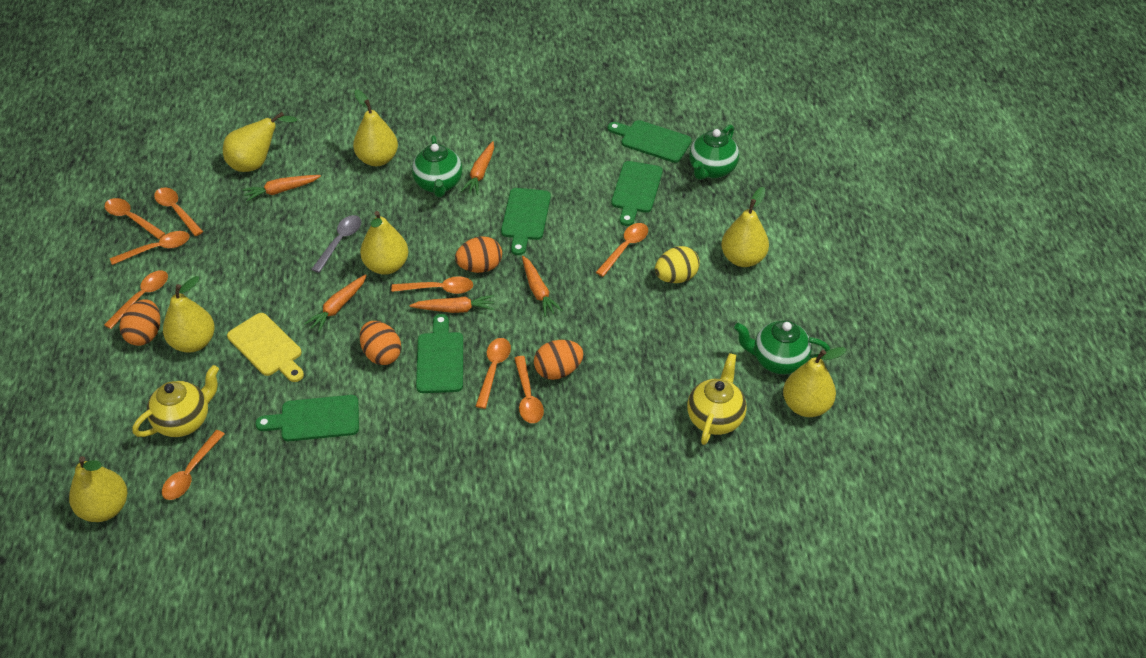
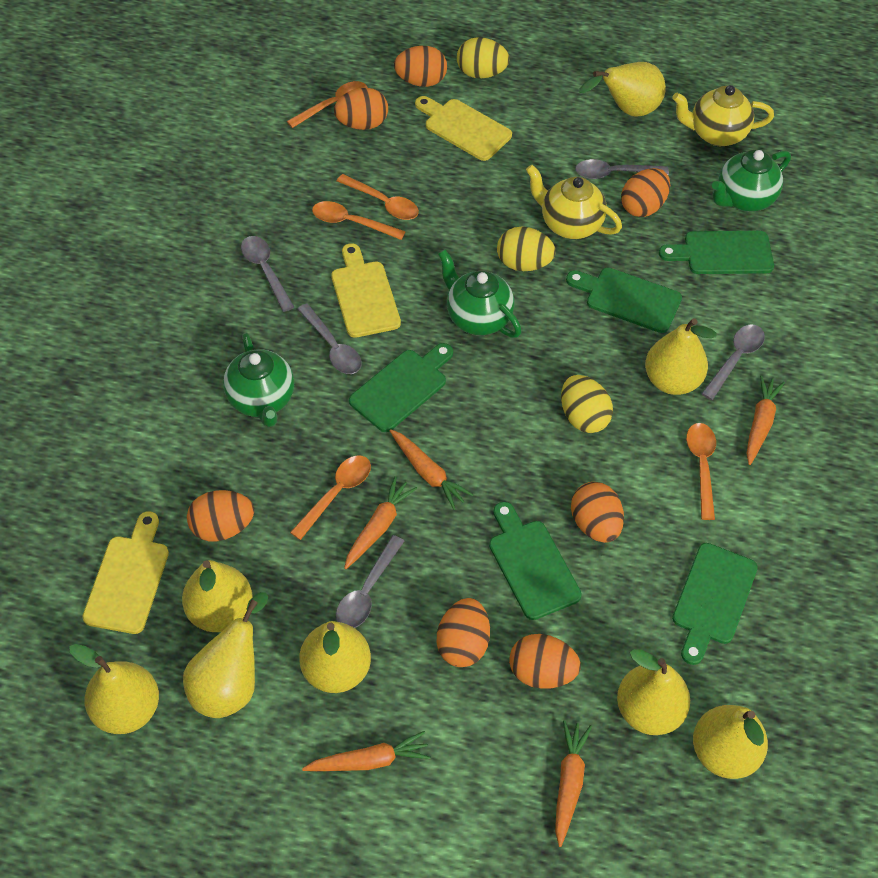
grey spoon: 1 -> 5
orange egg: 4 -> 7
orange spoon: 9 -> 5
yellow cutting board: 1 -> 3
yellow egg: 1 -> 3
yellow pear: 7 -> 8

